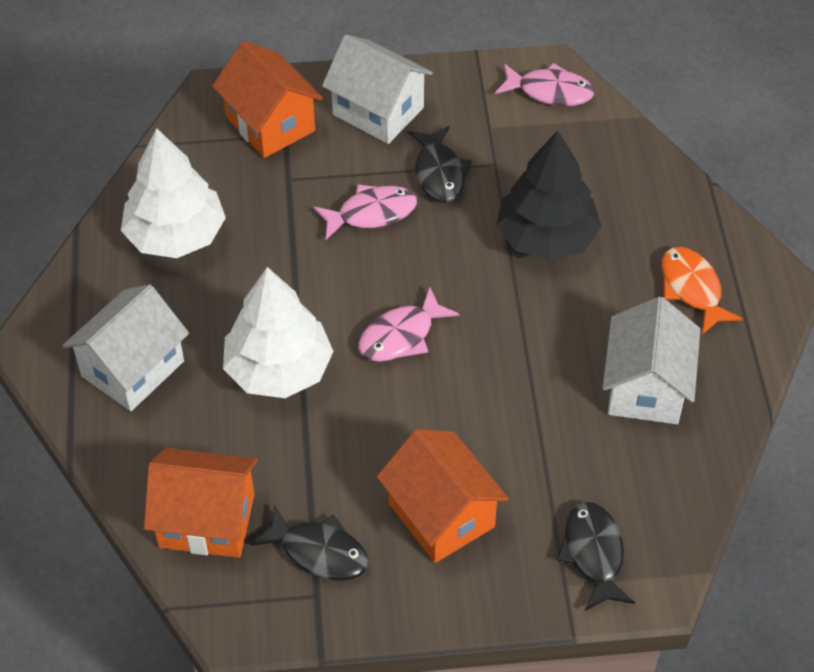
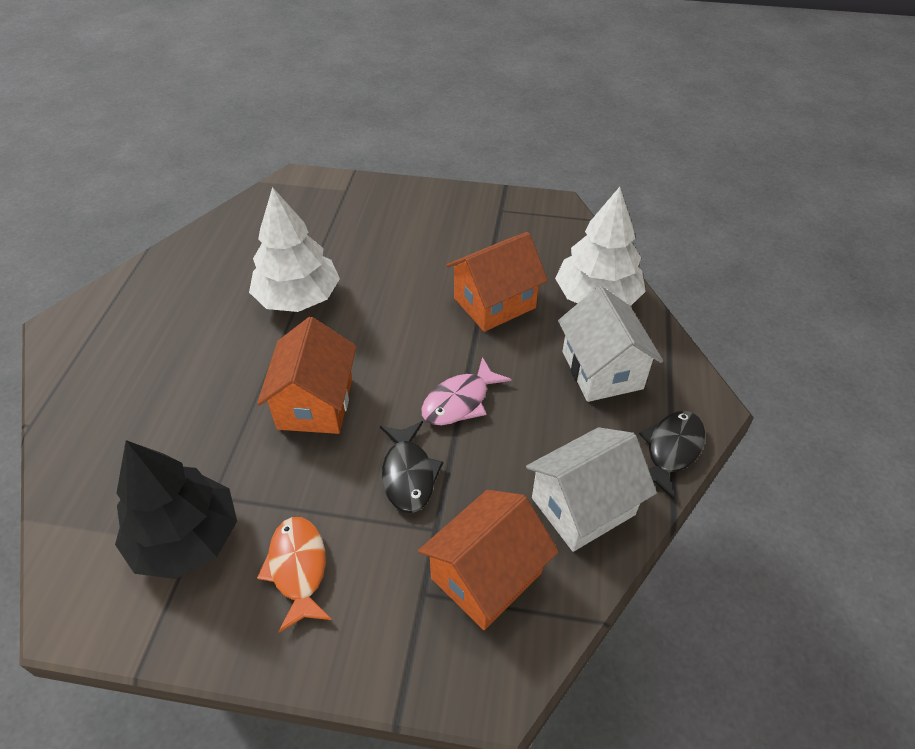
black fish: 3 -> 2
pink fish: 3 -> 1
white house: 3 -> 2

